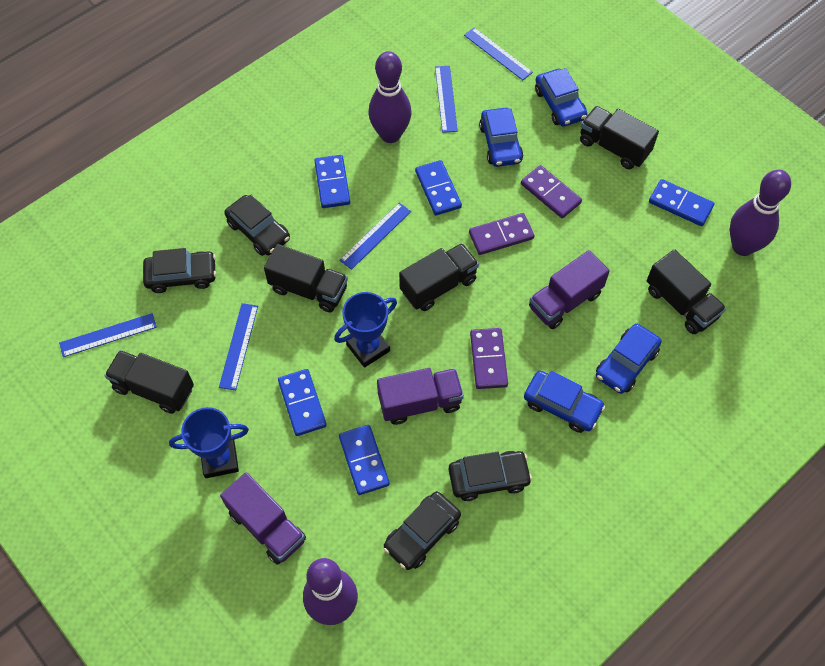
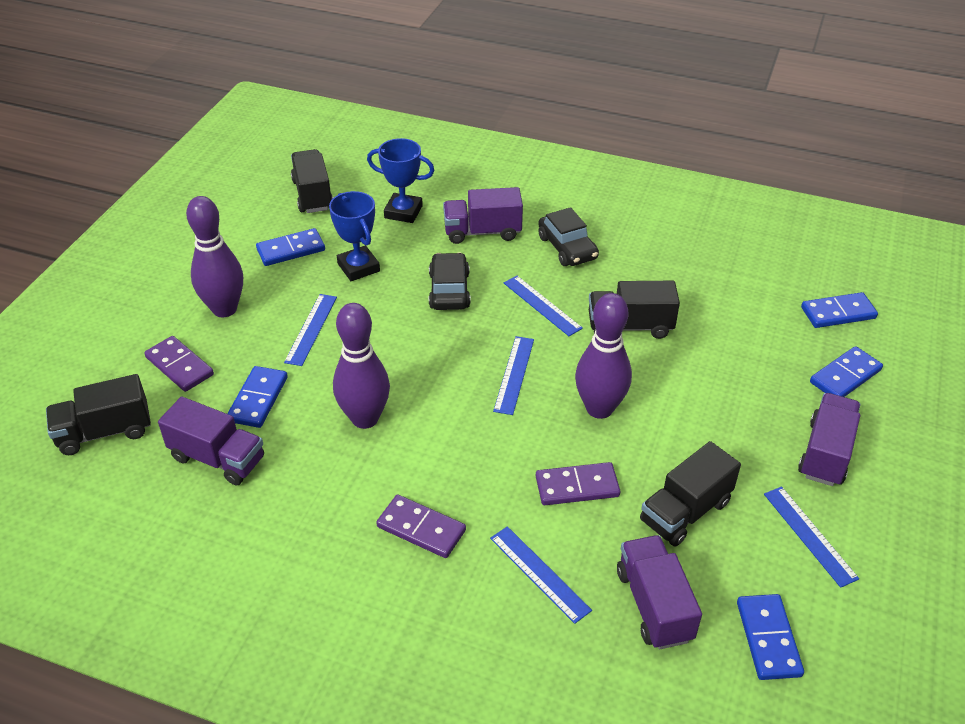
black car: 4 -> 2
black truck: 5 -> 4
blue car: 4 -> 0
purple truck: 3 -> 4

